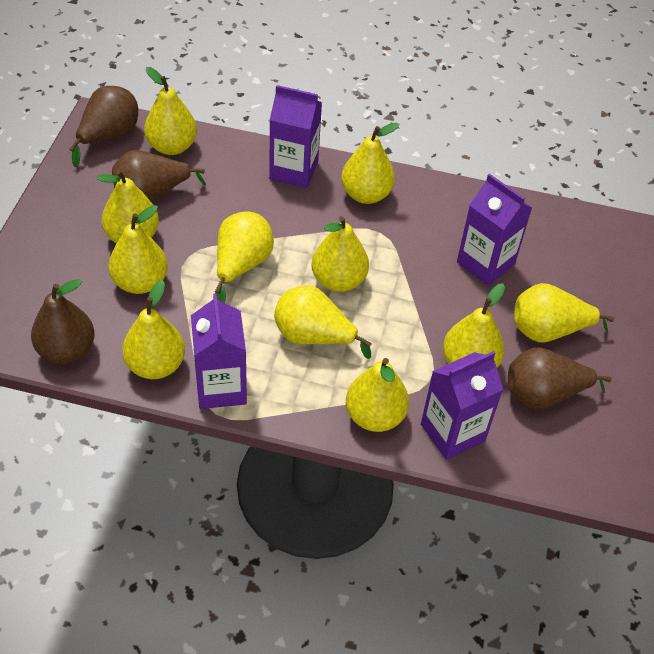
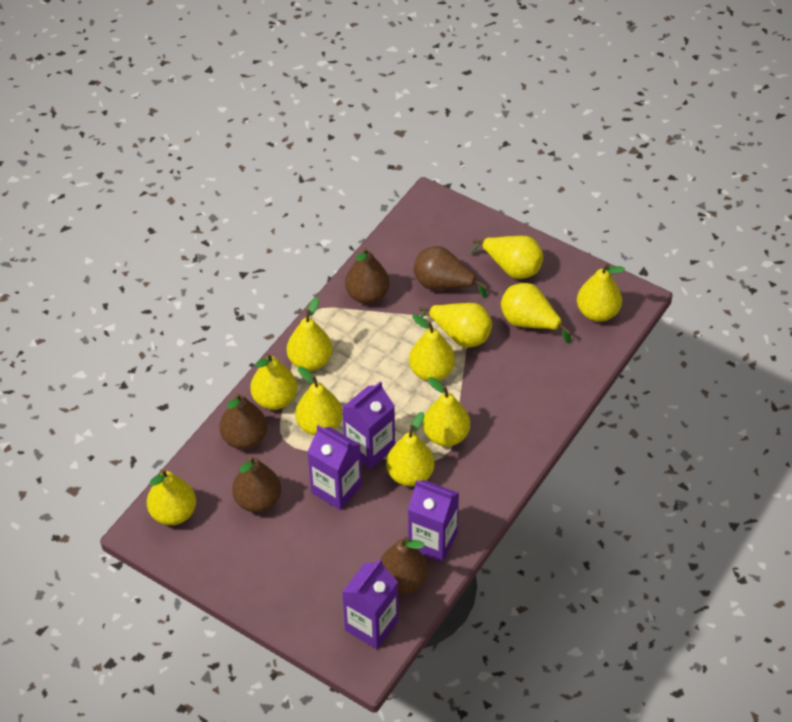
brown pear: 4 -> 5

